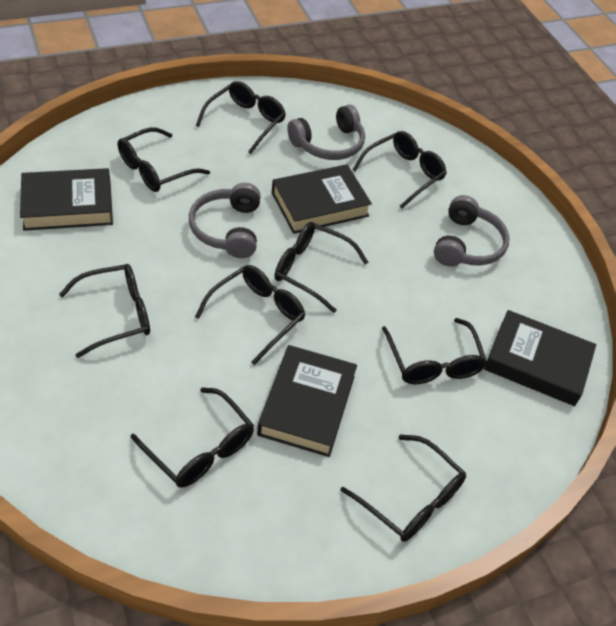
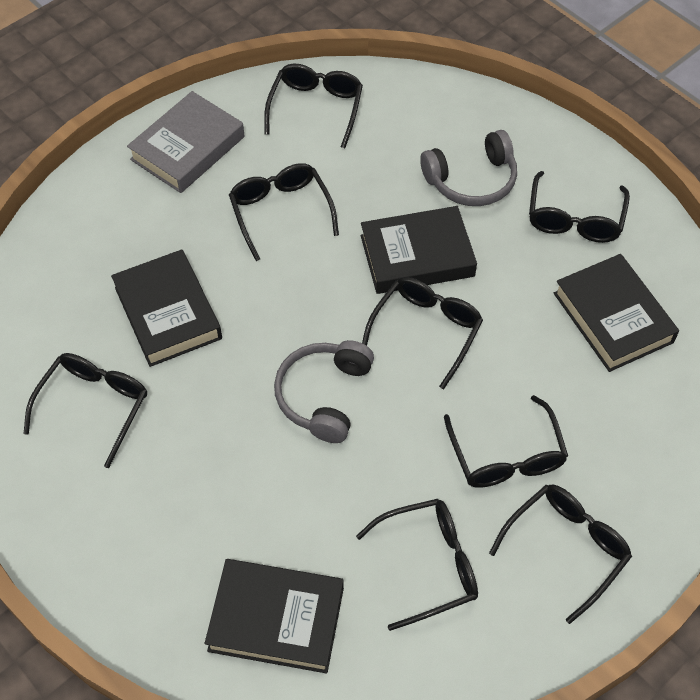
black glasses: 9 -> 8
grey book: 0 -> 1
grey headphones: 3 -> 2

